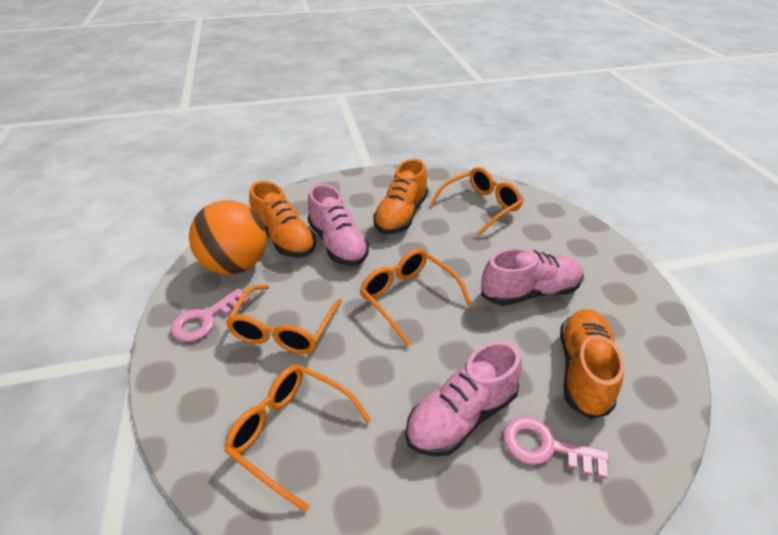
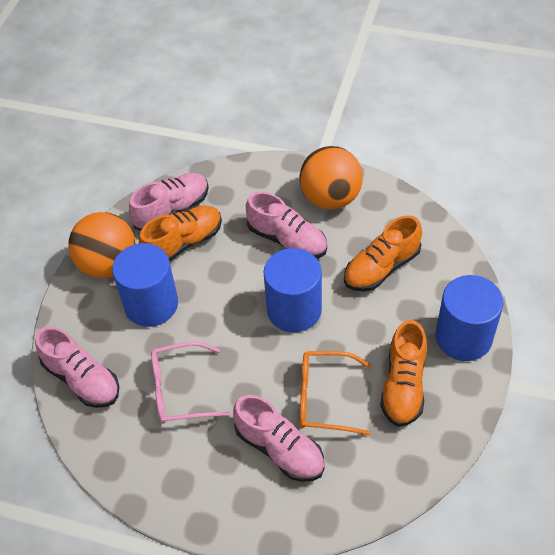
blue cylinder: 0 -> 3
orange ball: 1 -> 2
orange glasses: 4 -> 1
pink glasses: 0 -> 1
pink key: 2 -> 0
pink shoe: 3 -> 4

